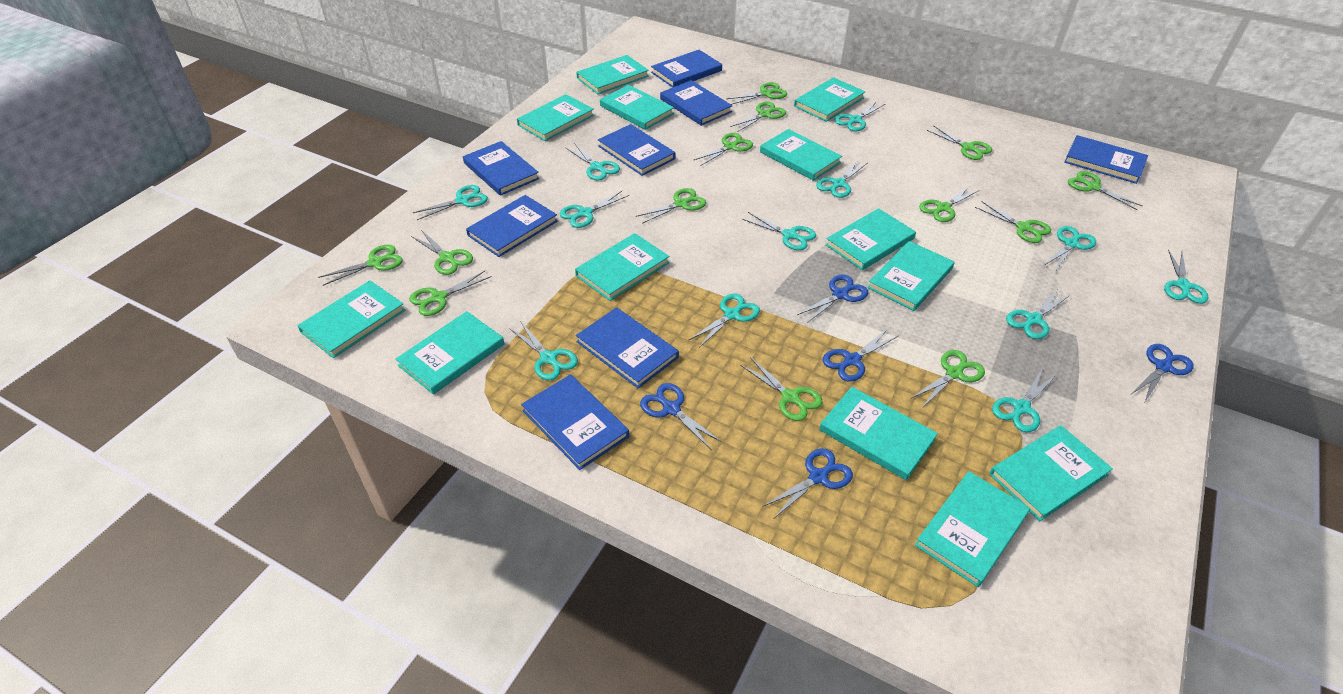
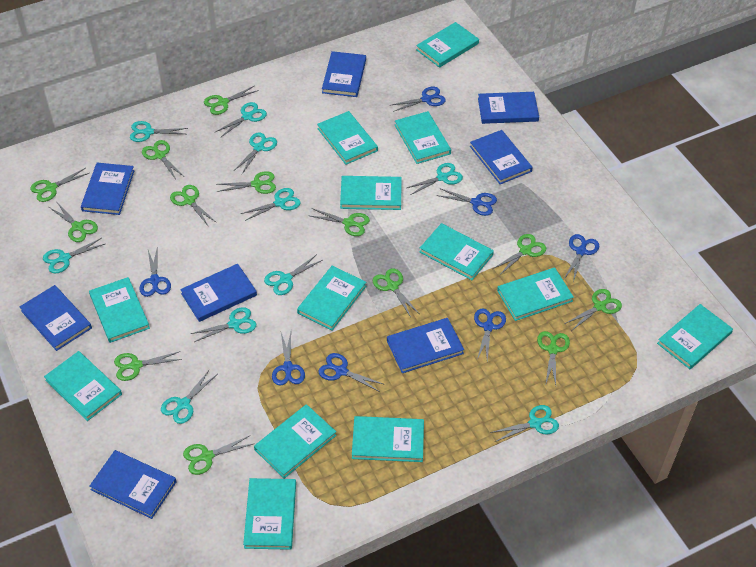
blue scissors: 5 -> 7
turquoise scissors: 12 -> 10

